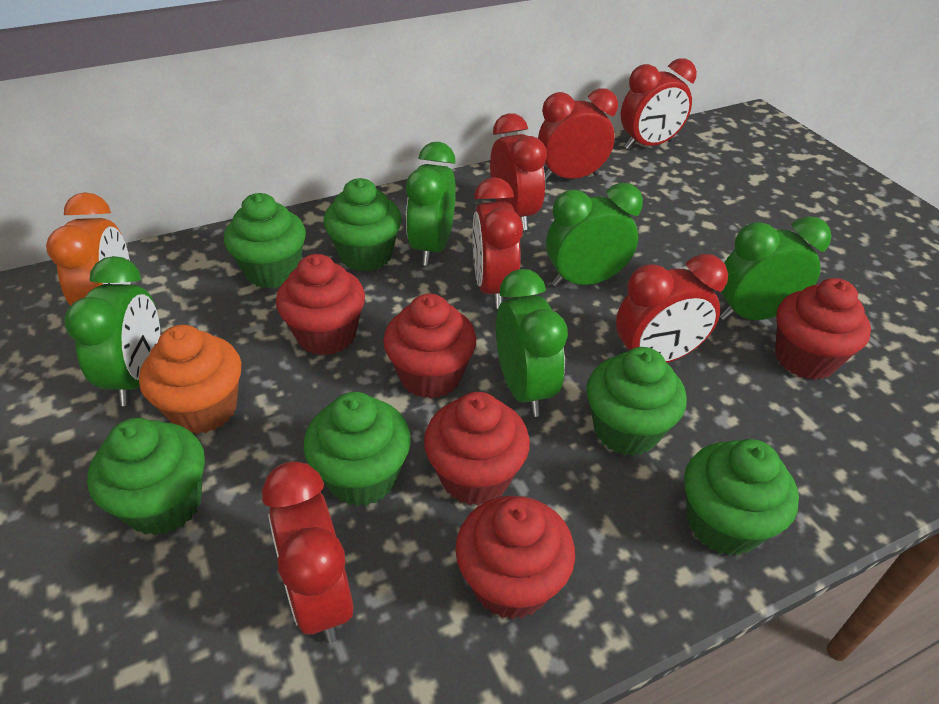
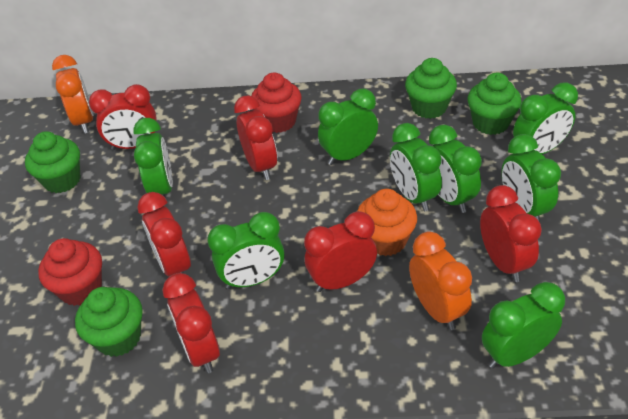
green clock: 5 -> 8
green cupcake: 6 -> 4
orange clock: 1 -> 2
red cupcake: 5 -> 2

